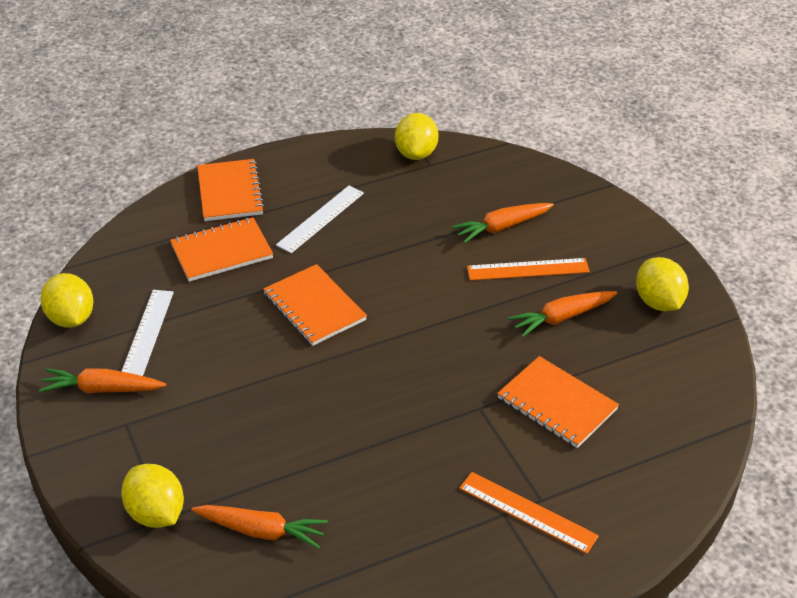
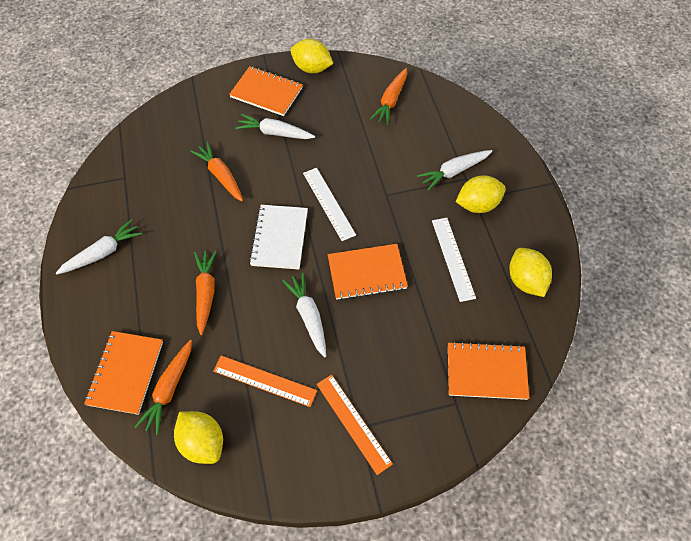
white carrot: 0 -> 4
white notebook: 0 -> 1

